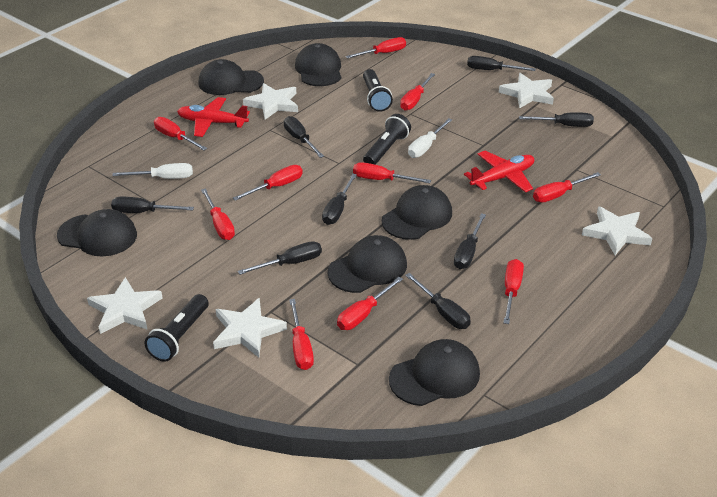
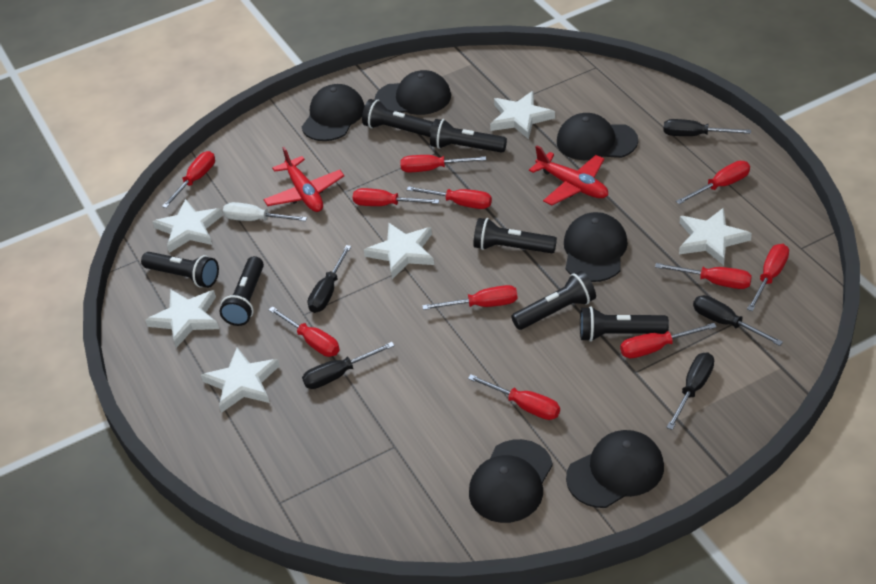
black flashlight: 3 -> 7
black screwdriver: 8 -> 5
red screwdriver: 10 -> 11
white screwdriver: 2 -> 1
white star: 5 -> 6

